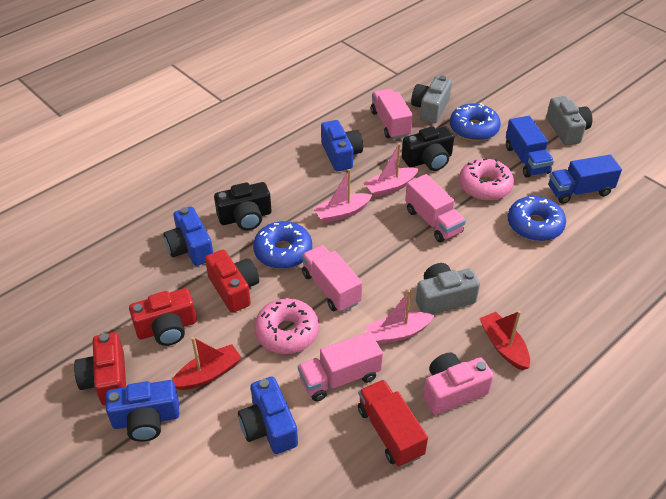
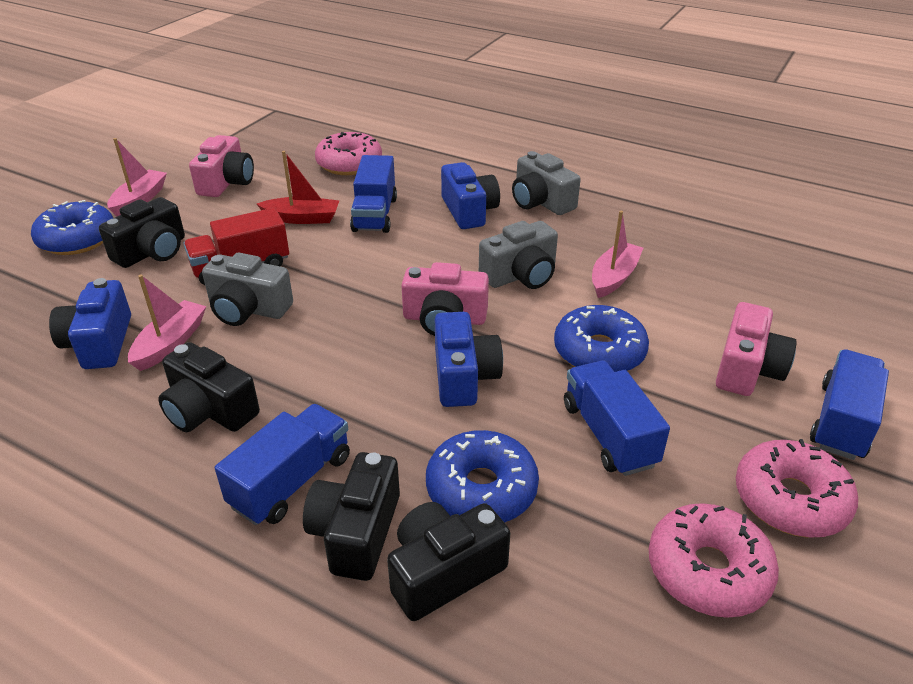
black camera: 2 -> 4
blue camera: 4 -> 3
blue truck: 2 -> 4
pink camera: 1 -> 3
pink donut: 2 -> 3
pink truck: 4 -> 0
red boat: 2 -> 1
red camera: 3 -> 0

